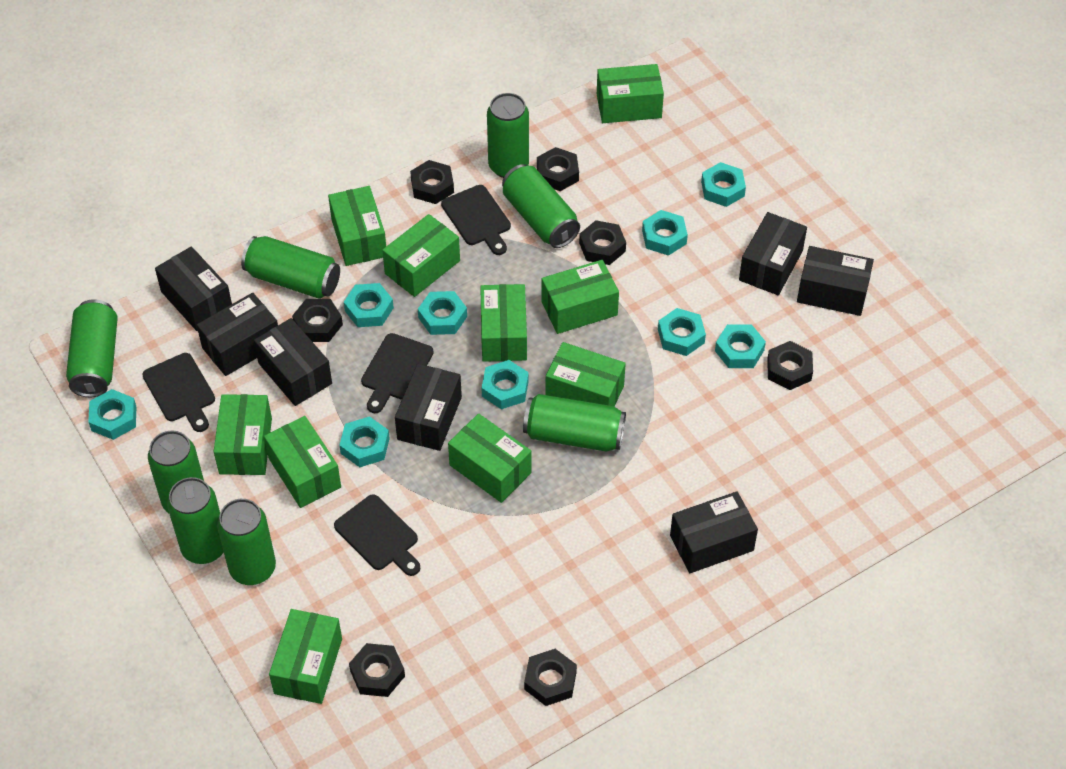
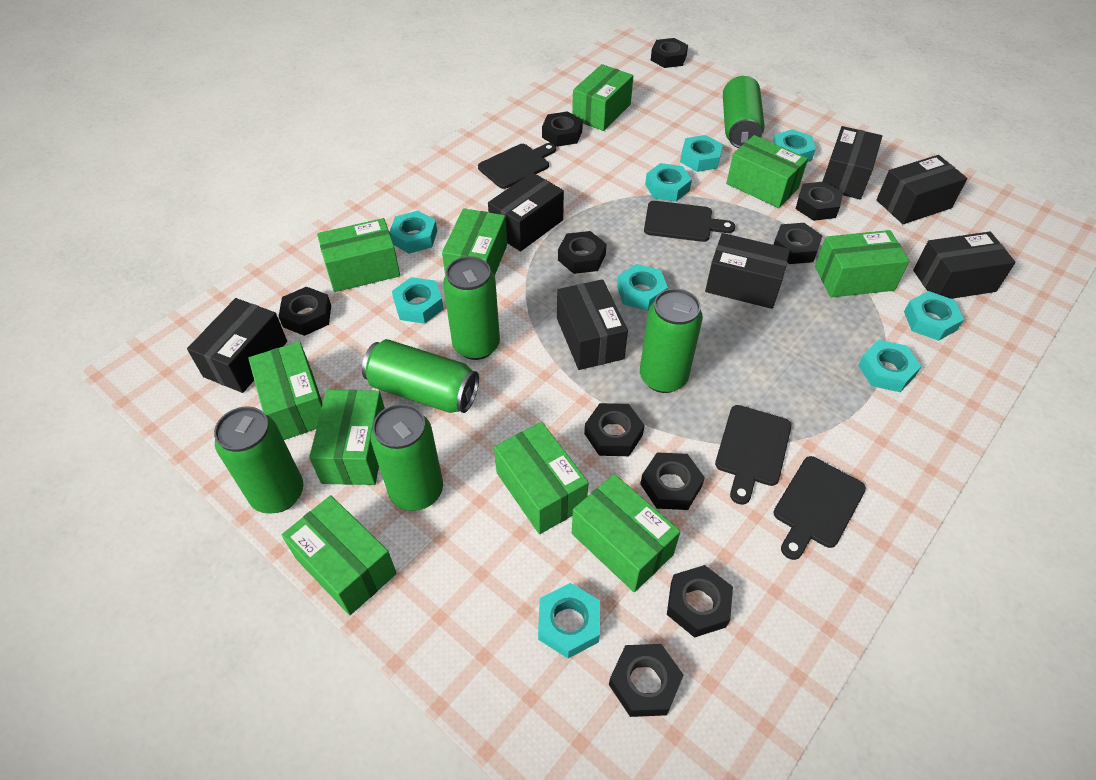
black nut: 7 -> 10
green can: 8 -> 6

